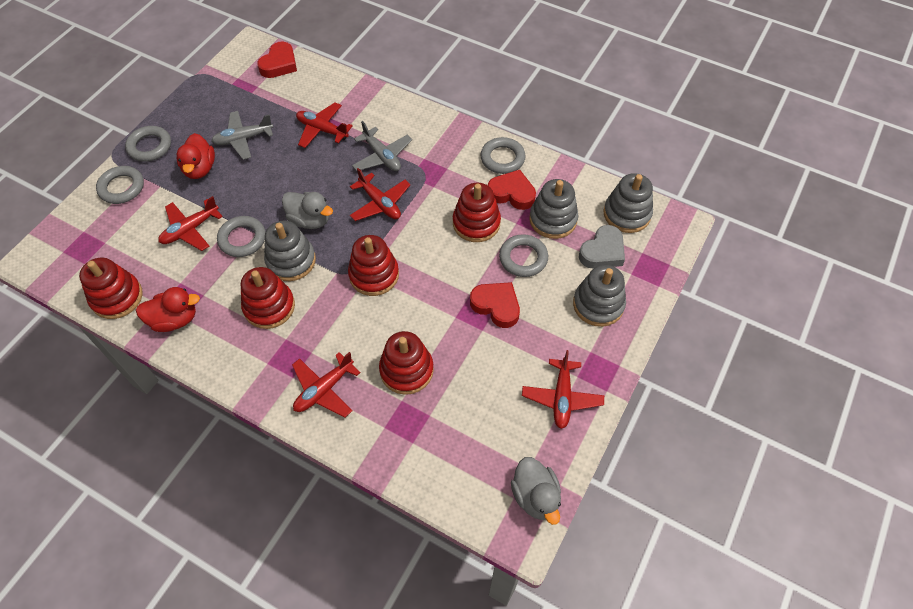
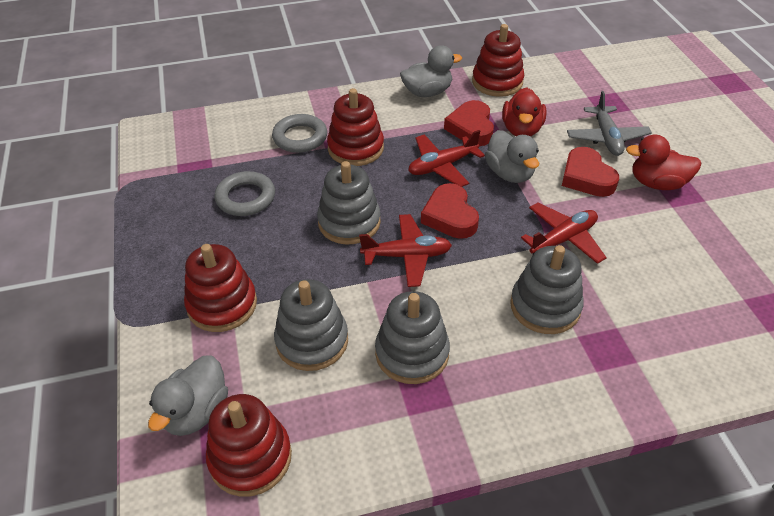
grey duck: 2 -> 3
grey heart: 1 -> 0
grey plane: 2 -> 1
grey ring: 5 -> 2
red plane: 5 -> 3
red stacking toy: 5 -> 4

